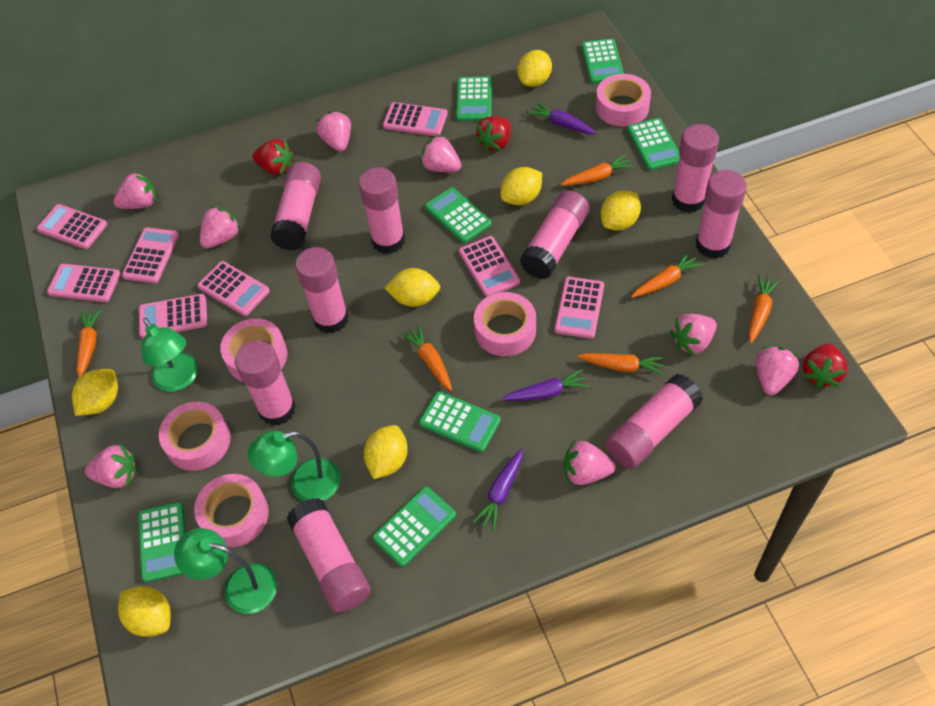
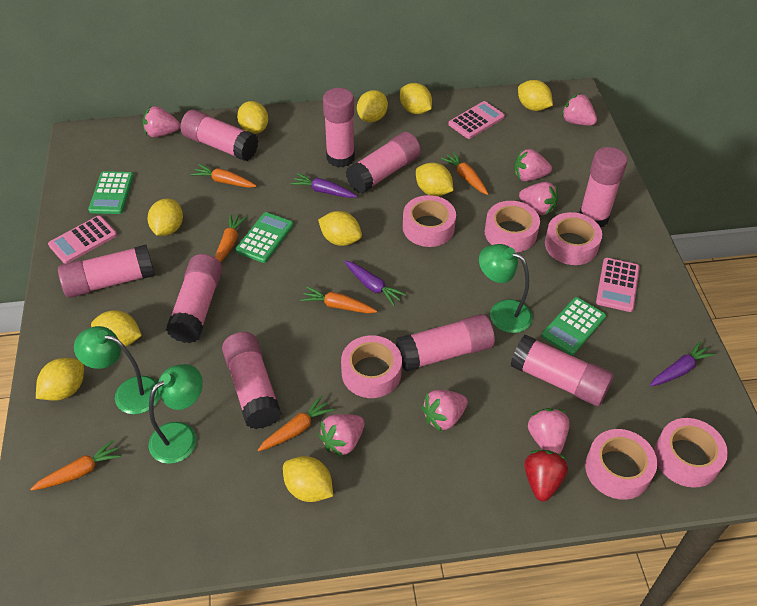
green calculator: 7 -> 3
pink calculator: 8 -> 3
pink strawberry: 8 -> 7
pink tape: 5 -> 6
red strawberry: 3 -> 1
yellow lemon: 7 -> 10

